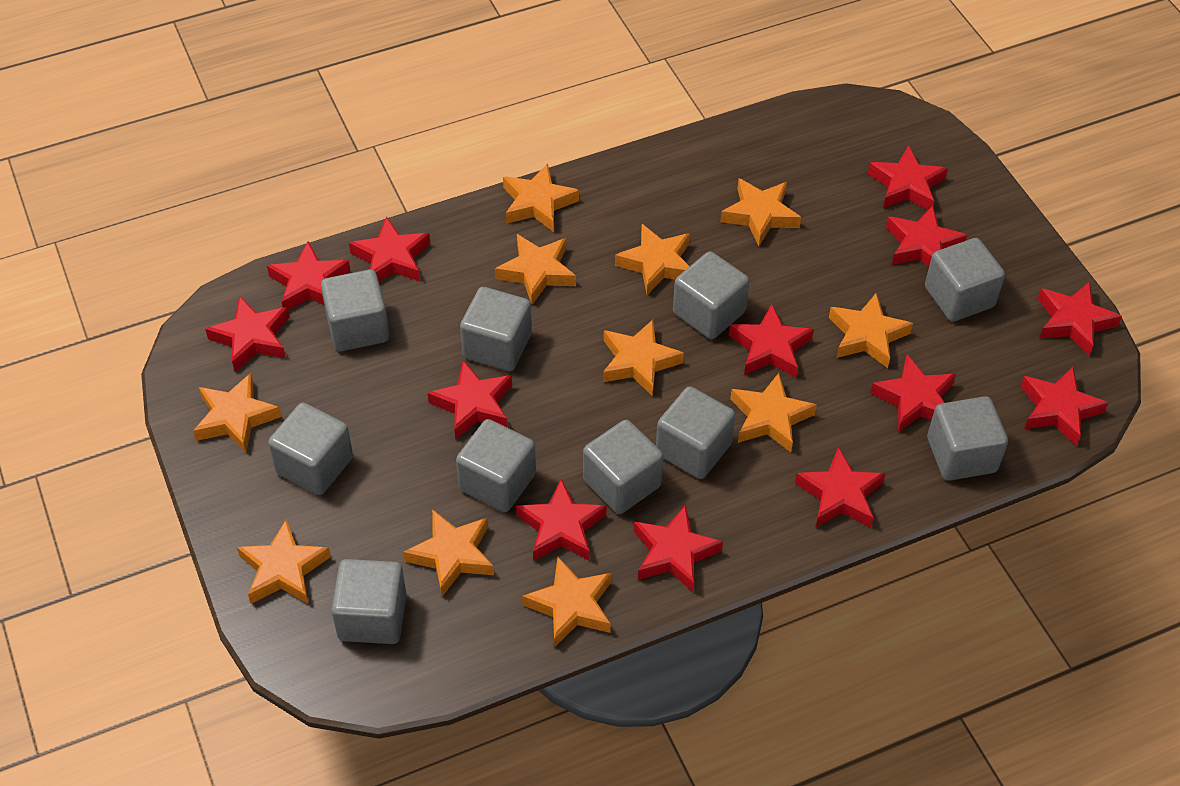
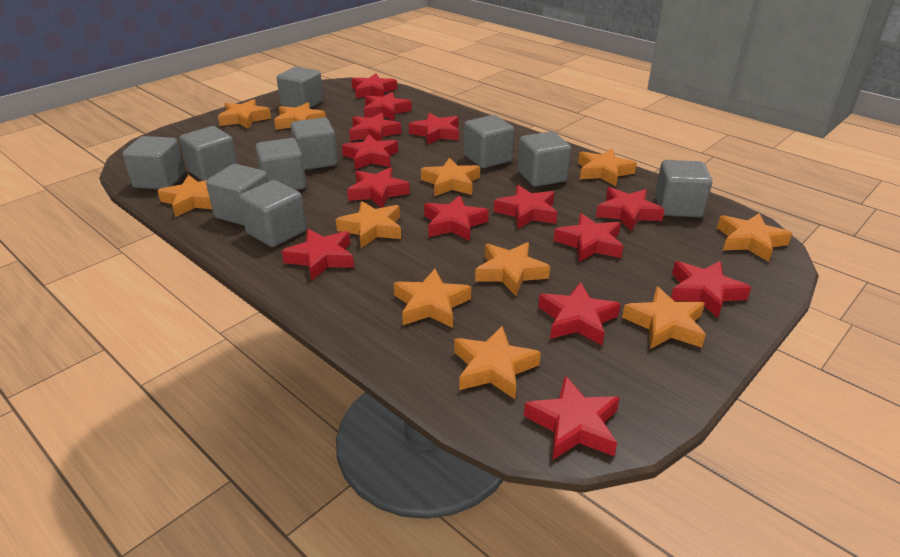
red star: 13 -> 14

